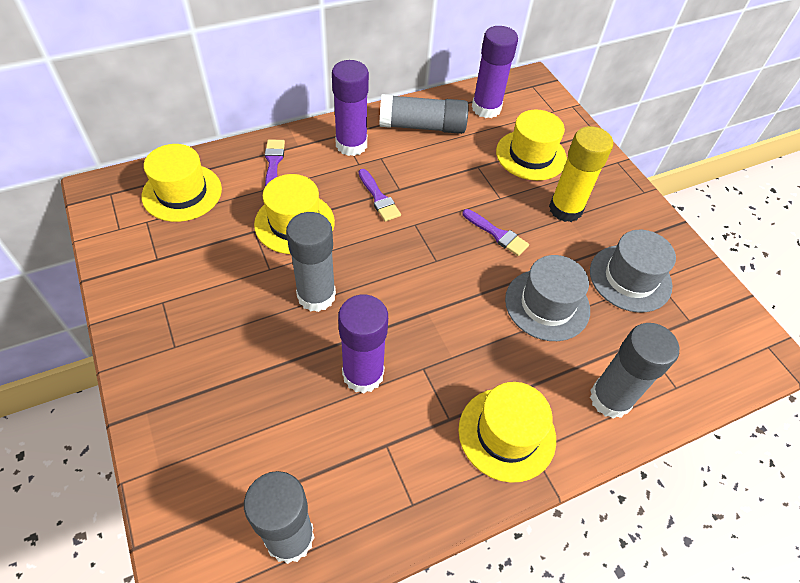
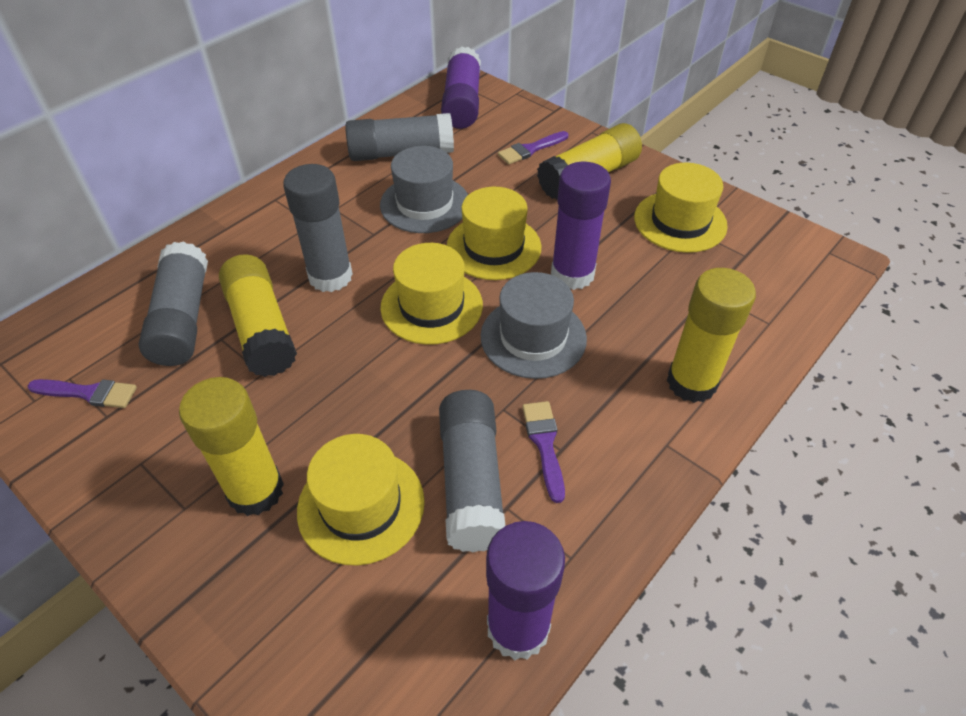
yellow glue stick: 1 -> 4

